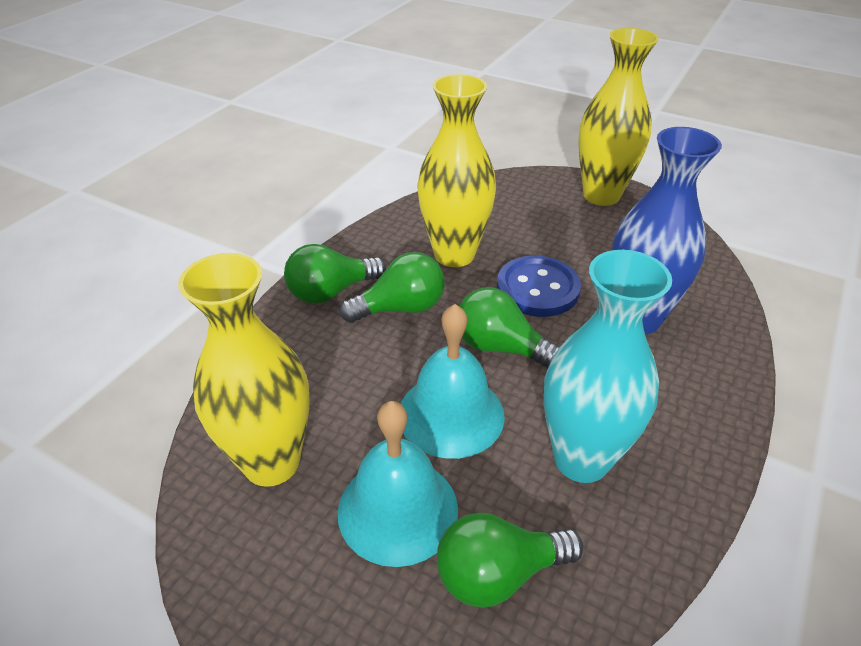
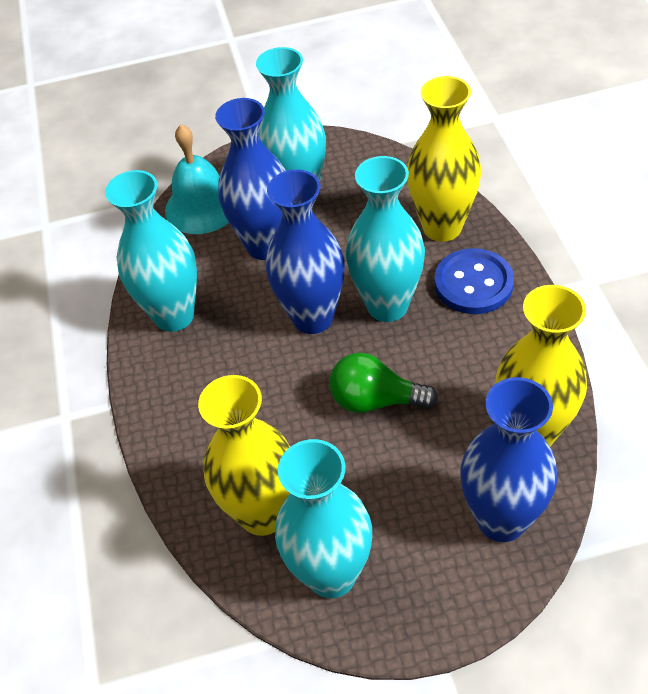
blue vase: 1 -> 3
green light bulb: 4 -> 1
turquoise bell: 2 -> 1
turquoise vase: 1 -> 4

